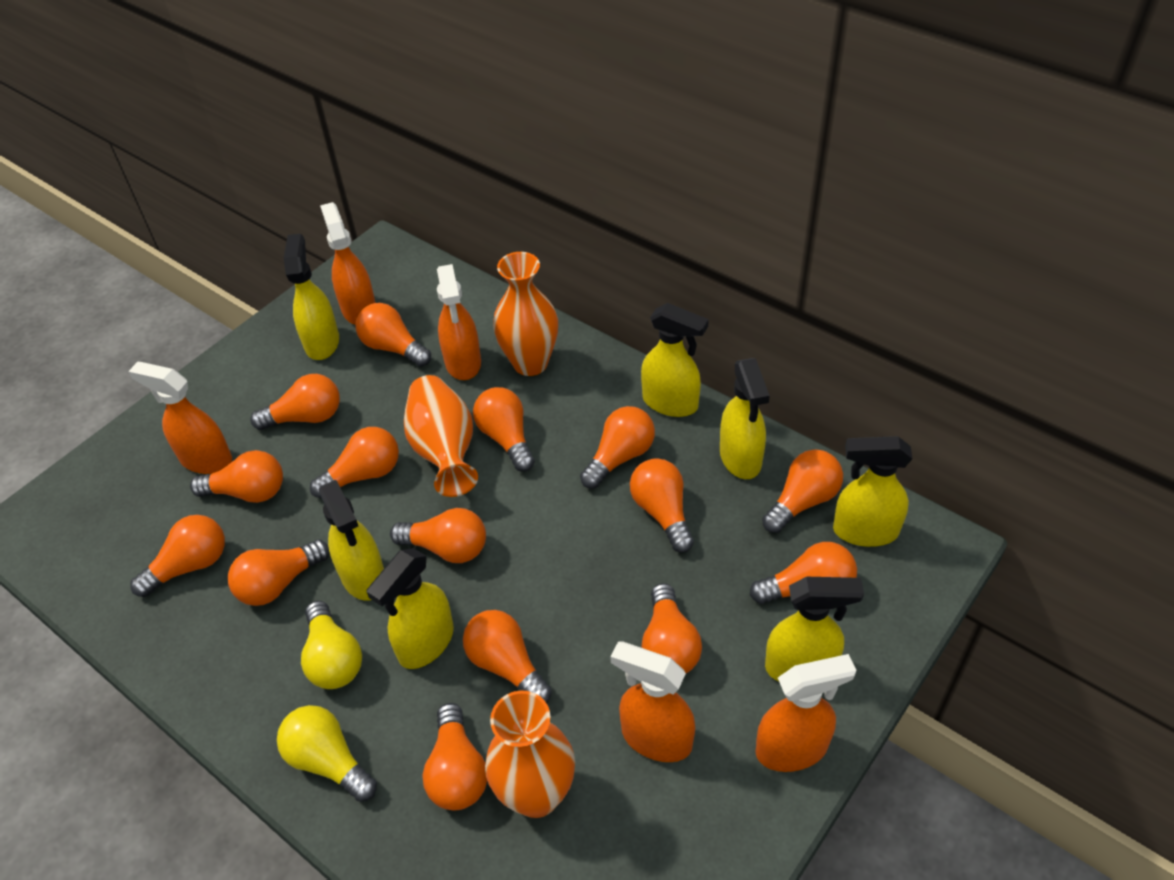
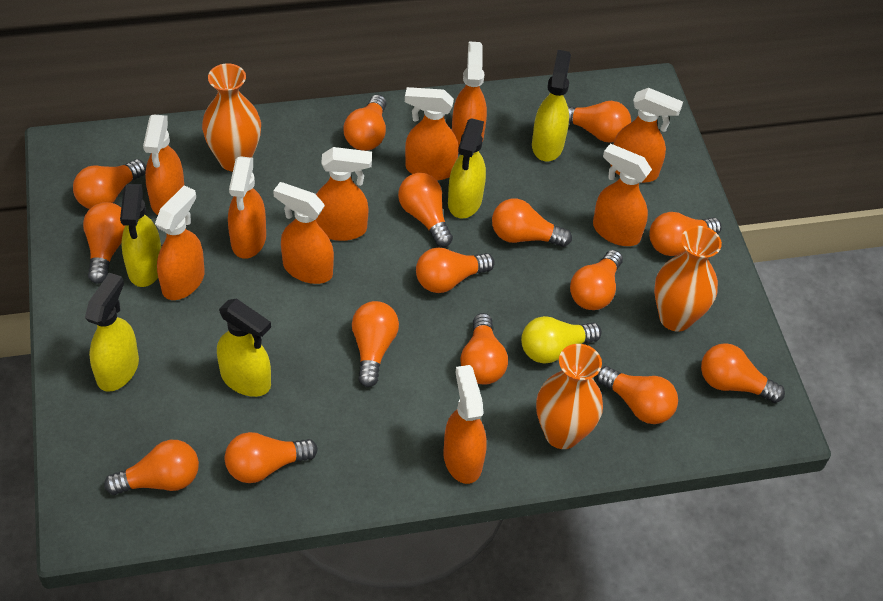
orange spray bottle: 5 -> 10
yellow light bulb: 2 -> 1
yellow spray bottle: 7 -> 5

